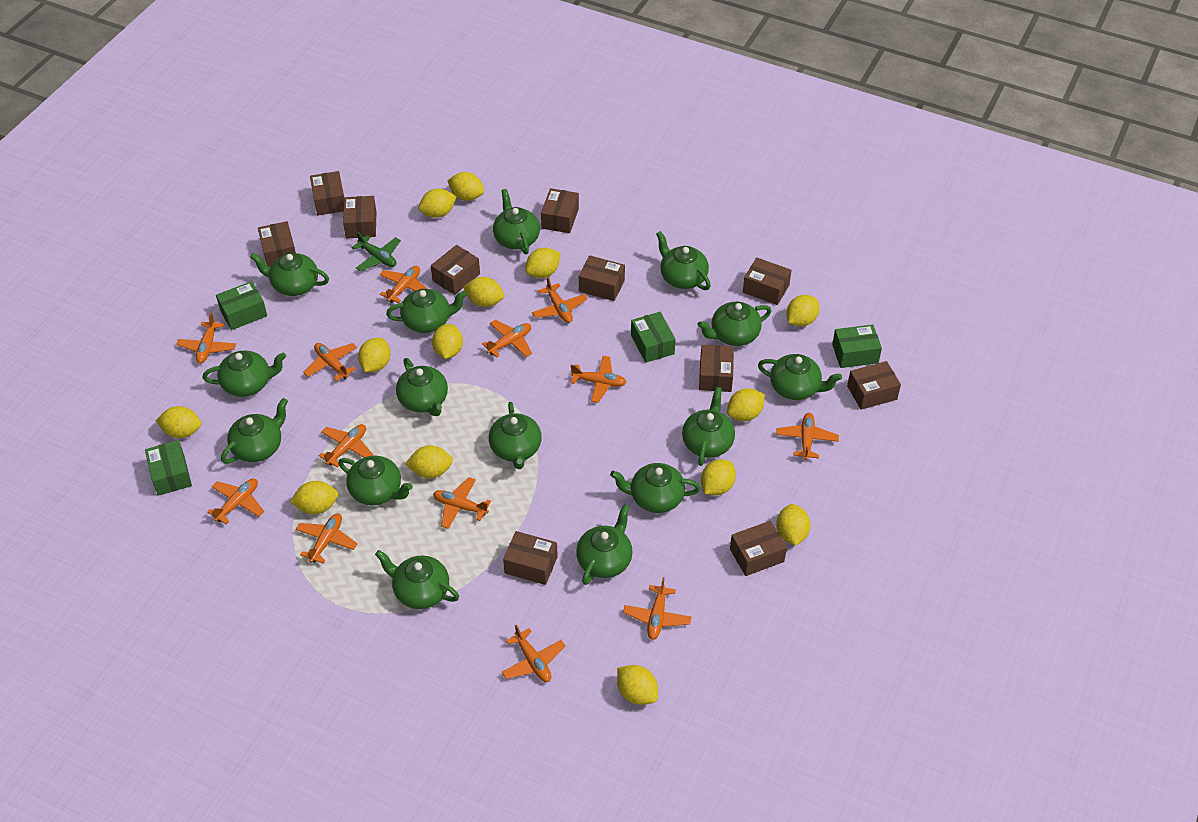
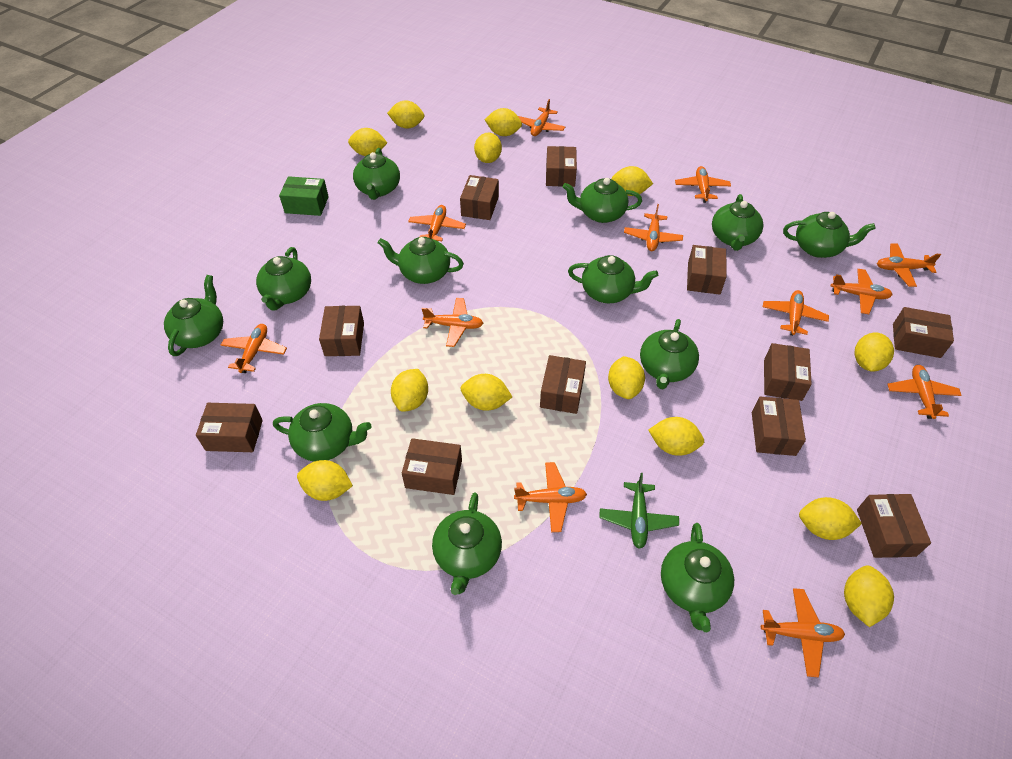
green box: 4 -> 1
green teapot: 15 -> 12
orange plane: 13 -> 12
yellow lemon: 14 -> 13

